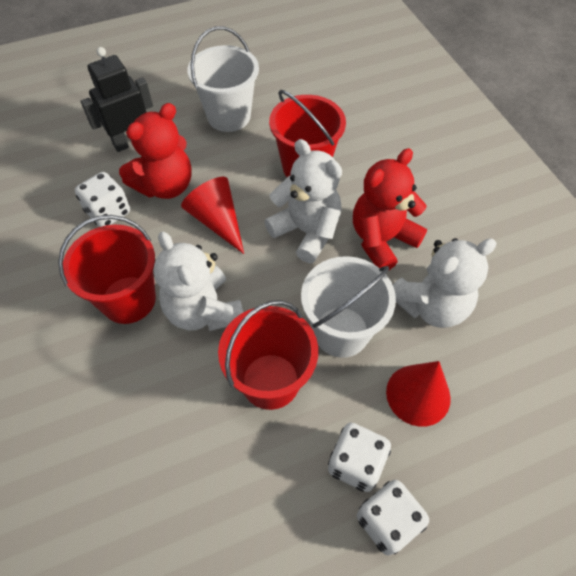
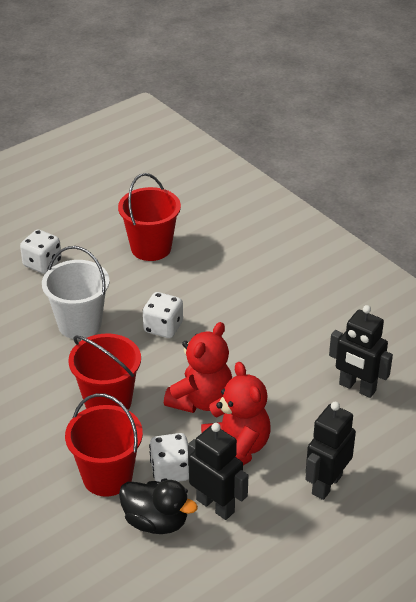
black duck: 0 -> 1
black robot: 1 -> 3
red cone: 2 -> 0
white bucket: 2 -> 1
white teddy bear: 3 -> 0

